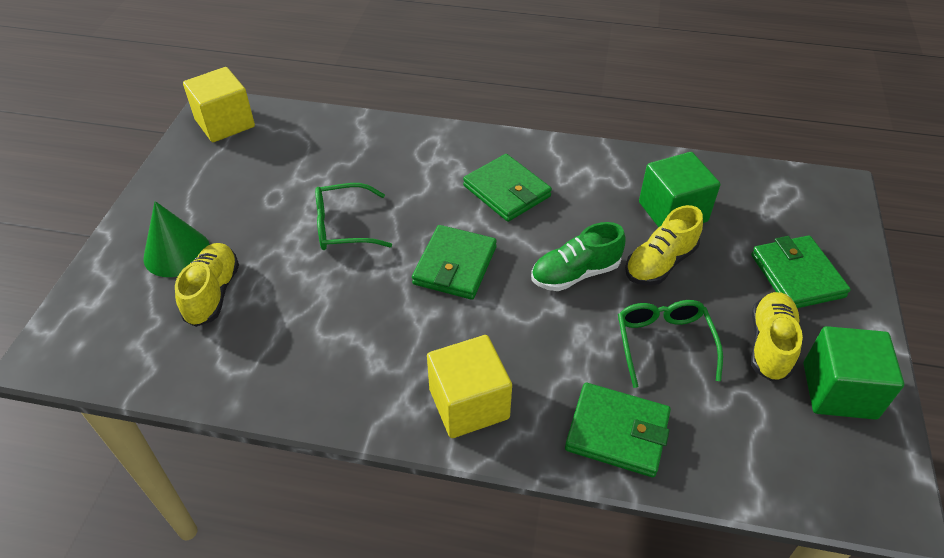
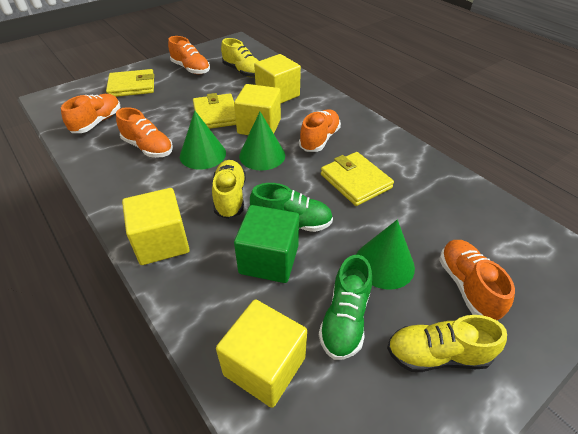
green cone: 1 -> 3
green cube: 2 -> 1
green glasses: 2 -> 0
green shoe: 1 -> 2
green wallet: 4 -> 0
orange shoe: 0 -> 5
yellow cube: 2 -> 4
yellow wallet: 0 -> 3

